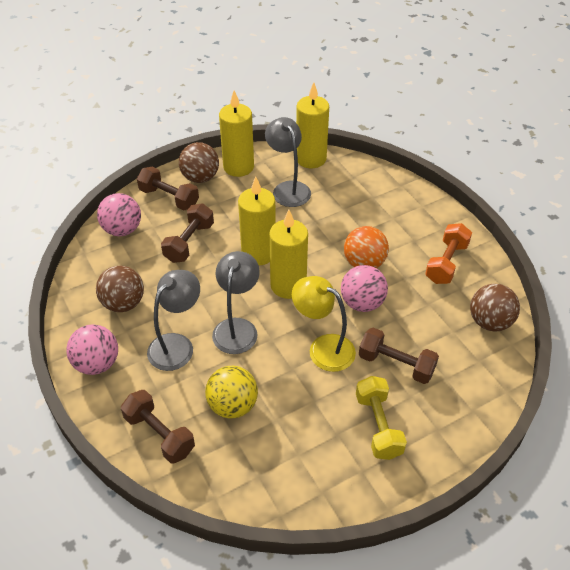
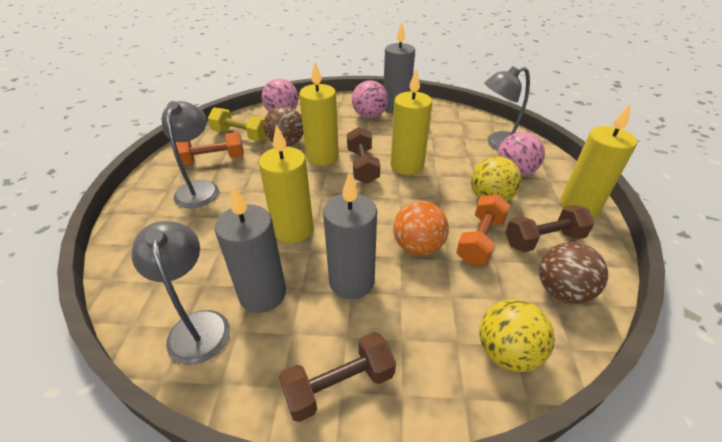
brown ball: 3 -> 2
brown dumbbell: 4 -> 3
grey candle: 0 -> 3
orange dumbbell: 1 -> 2
yellow ball: 1 -> 2
yellow lamp: 1 -> 0

